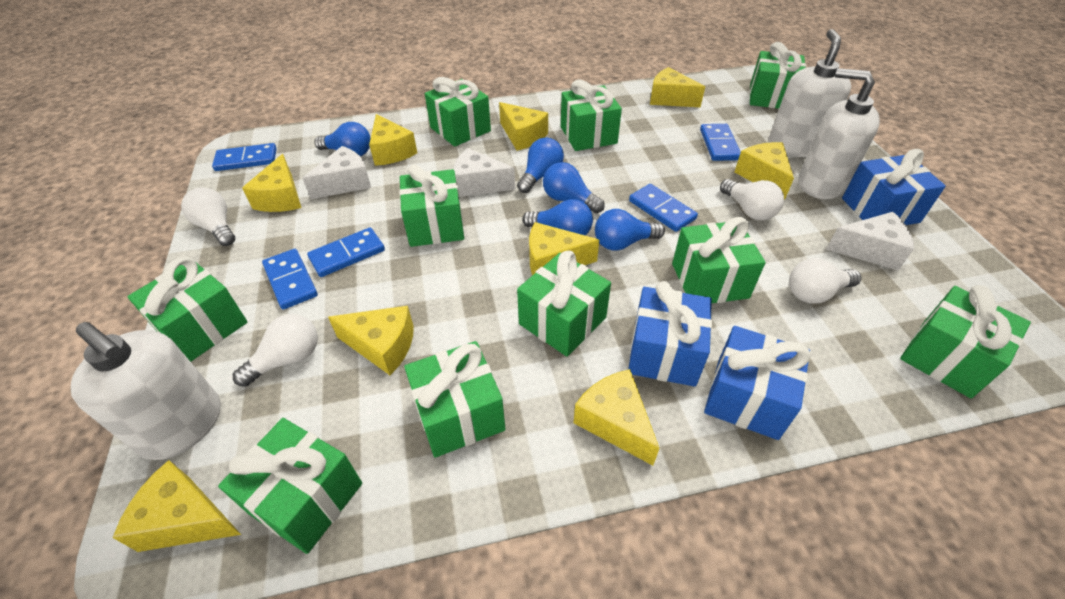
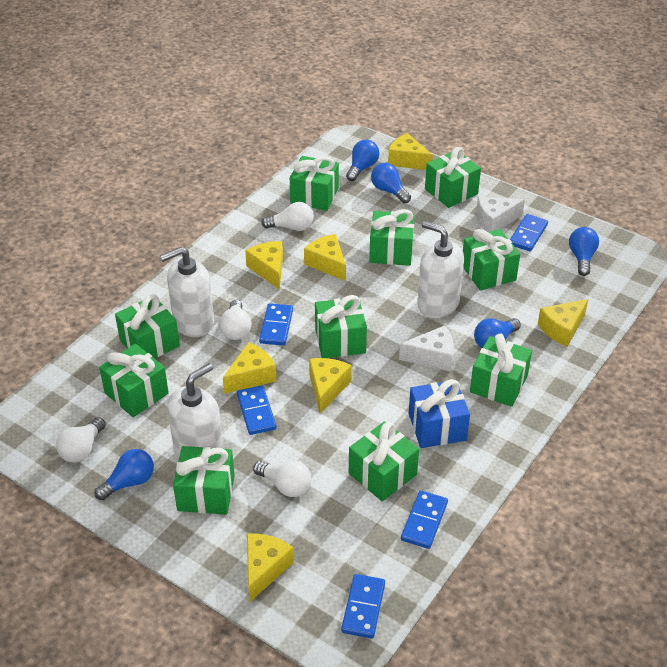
blue gift: 3 -> 1
white cheese: 3 -> 2
yellow cheese: 9 -> 7

